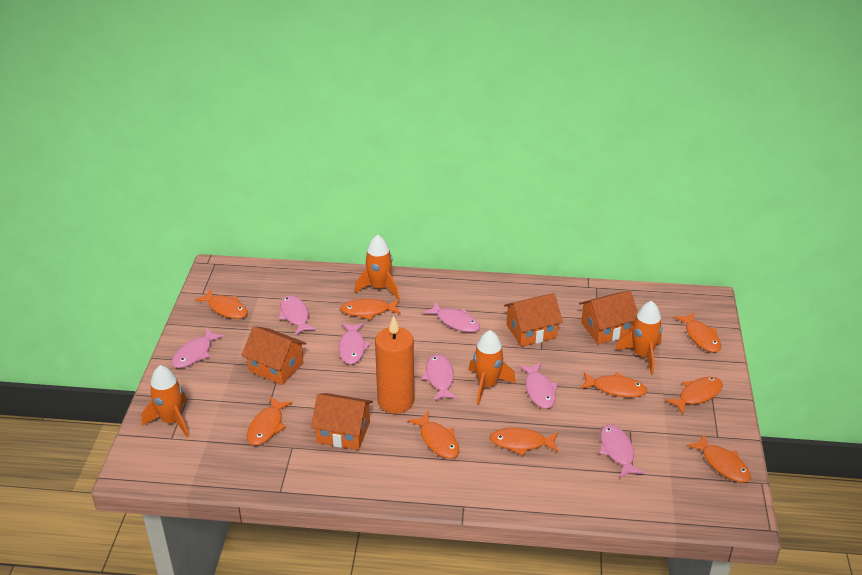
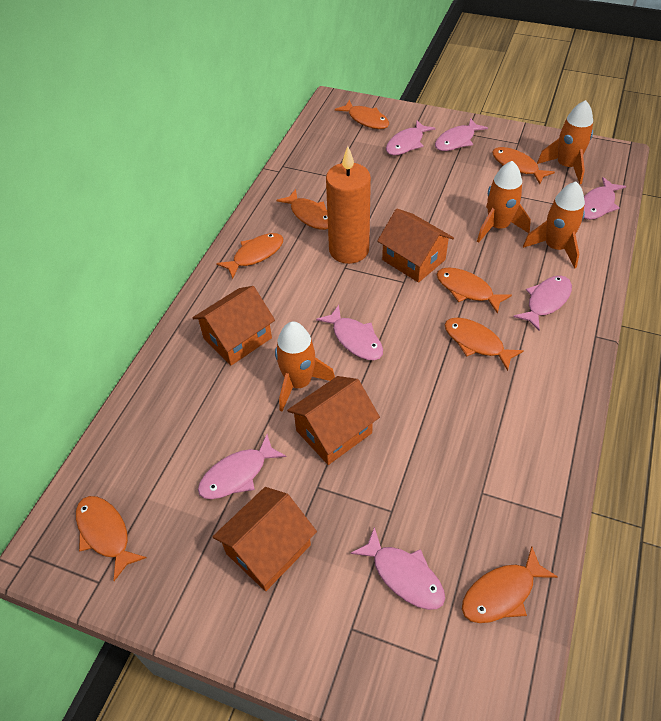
orange fish: 9 -> 8

